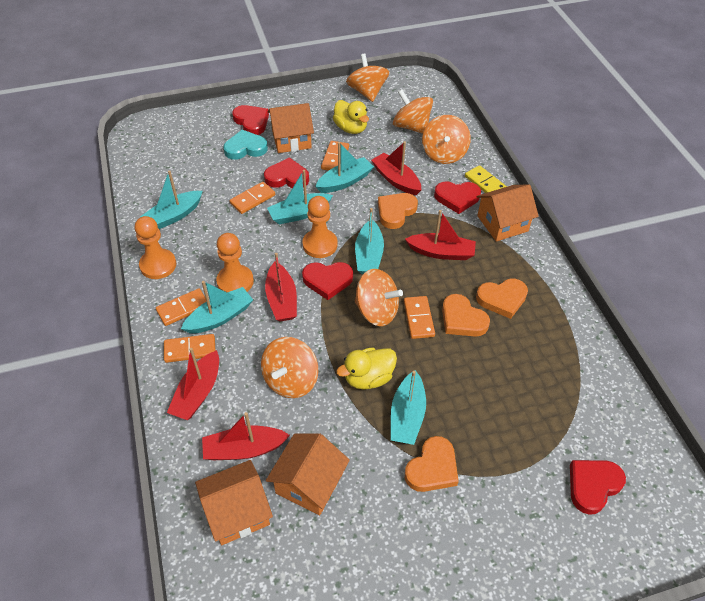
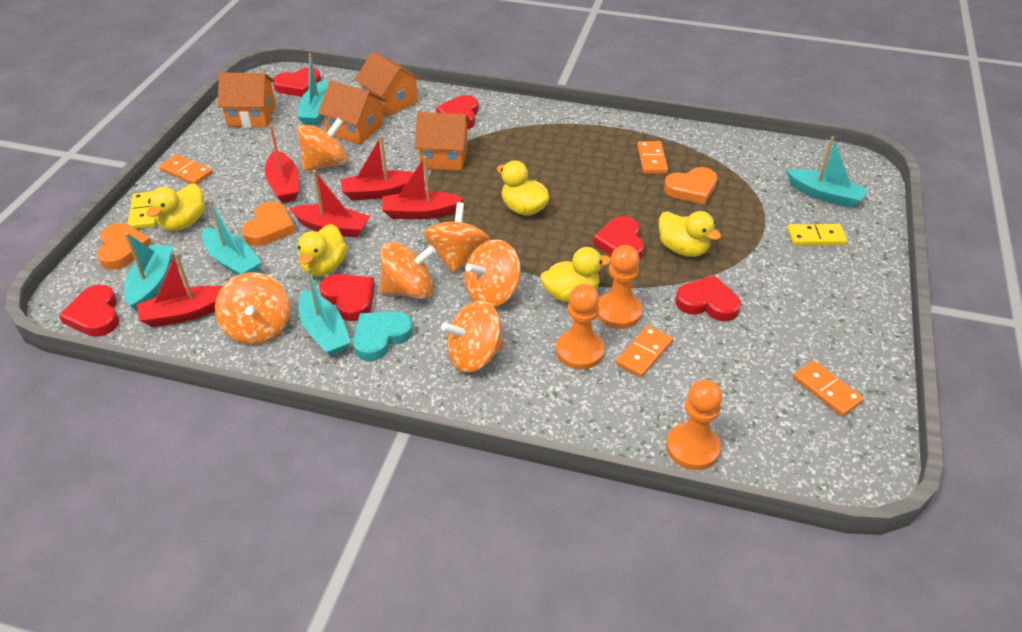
orange domino: 5 -> 4
orange heart: 4 -> 3
orange spinning top: 5 -> 6
red heart: 5 -> 6
turquoise boat: 6 -> 5
yellow domino: 1 -> 2
yellow duck: 2 -> 5

